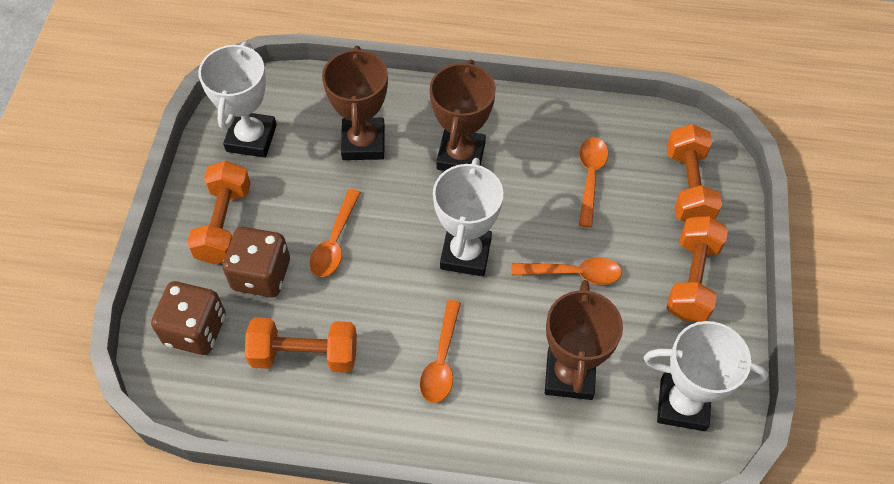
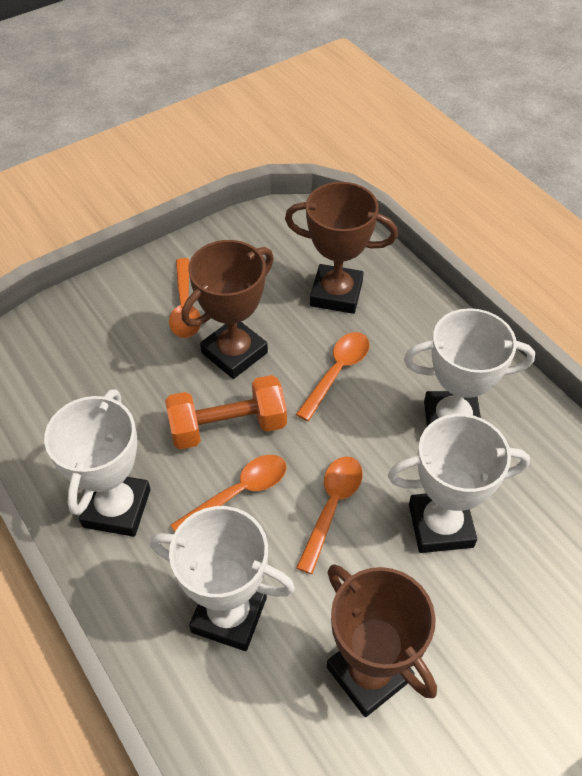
brown dice: 2 -> 0
orange dumbbell: 4 -> 1
white trophy: 3 -> 4

